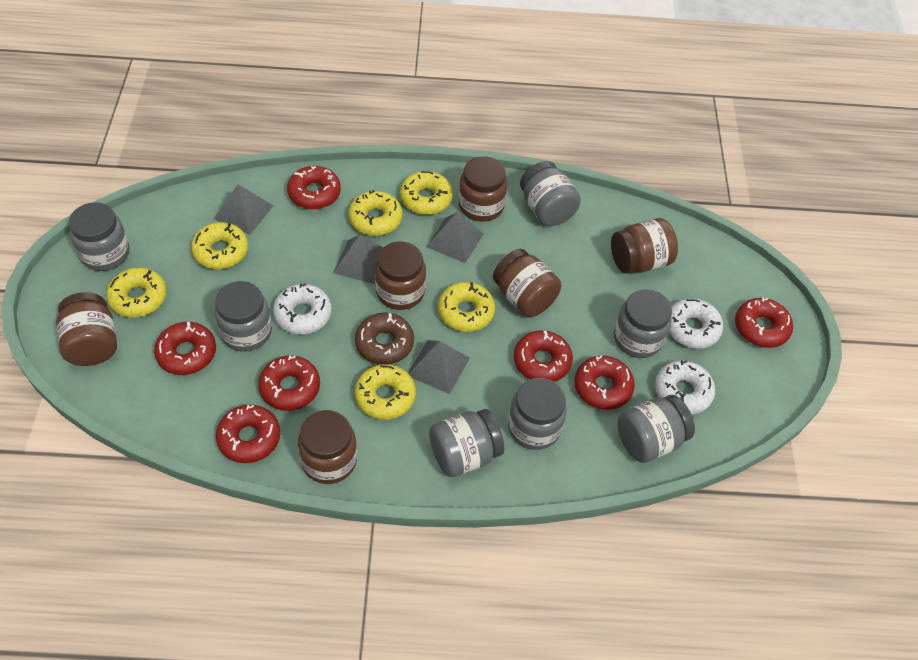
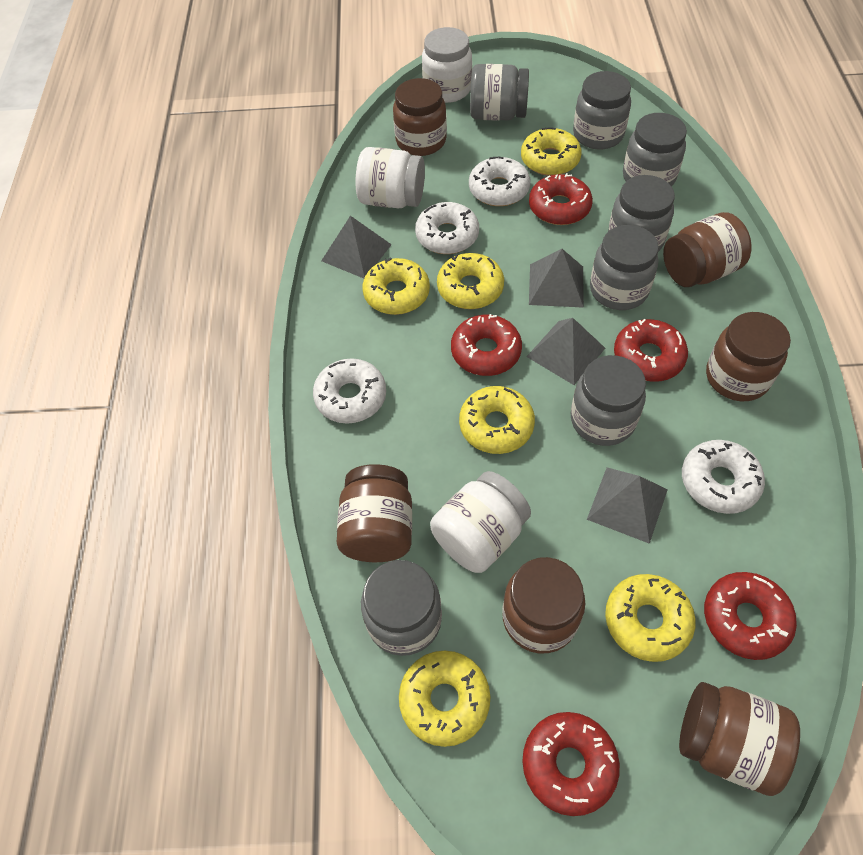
brown donut: 1 -> 0
red donut: 7 -> 5
white donut: 3 -> 4
white jar: 0 -> 3

